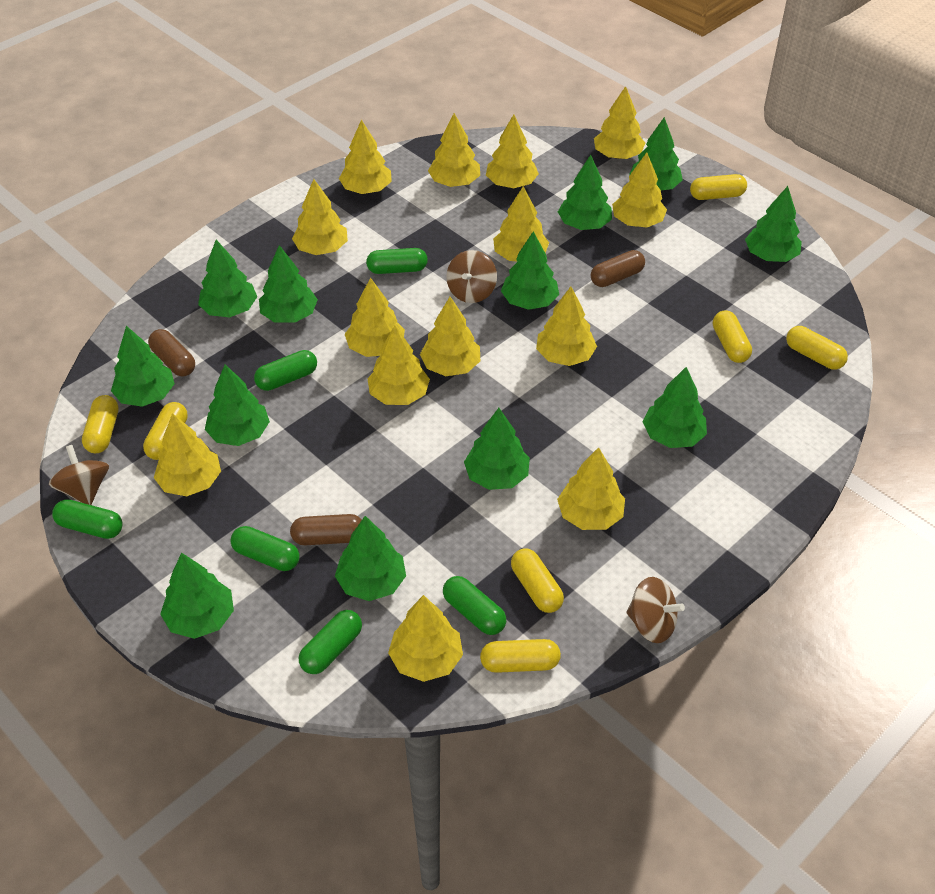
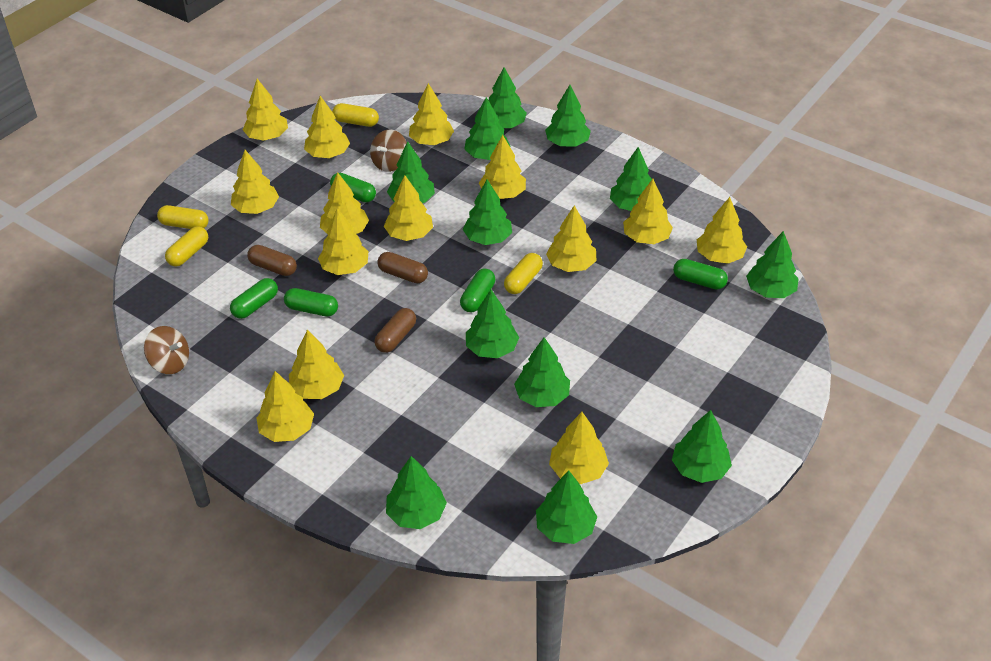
brown spinning top: 3 -> 2
green capsule: 6 -> 5
yellow capsule: 7 -> 4

